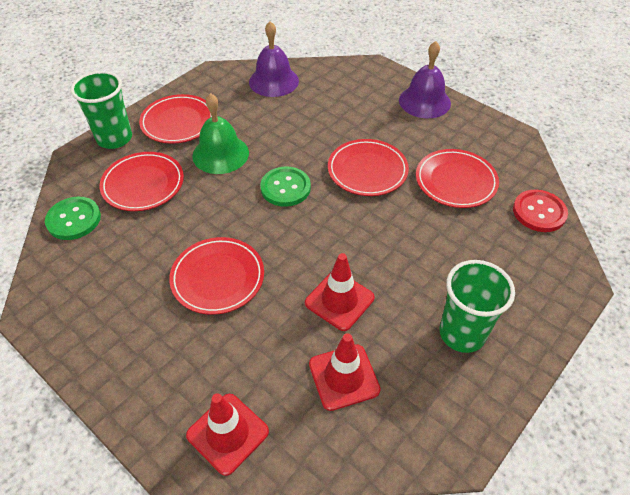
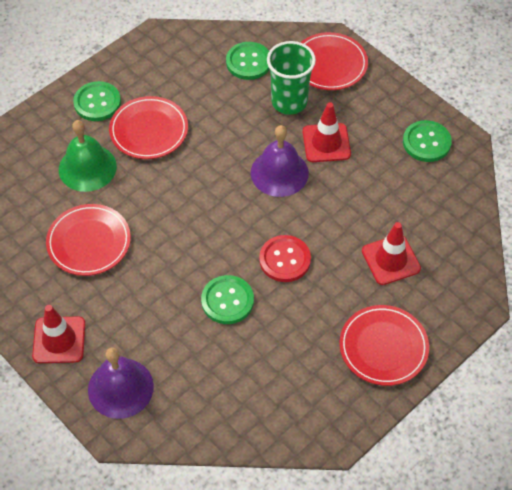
green button: 2 -> 4
green cup: 2 -> 1
red plate: 5 -> 4

